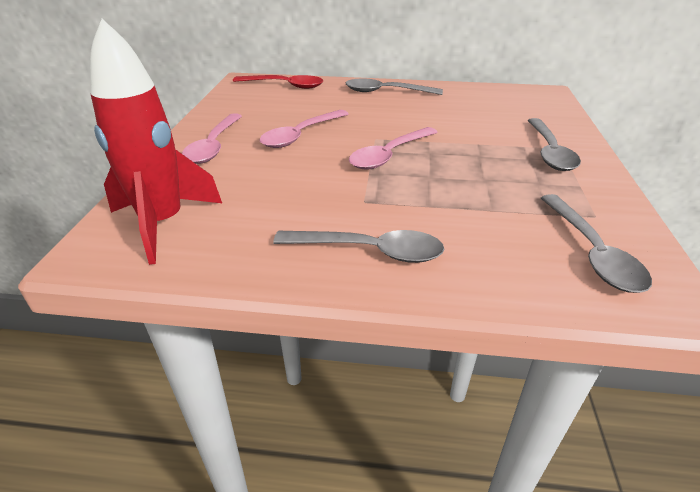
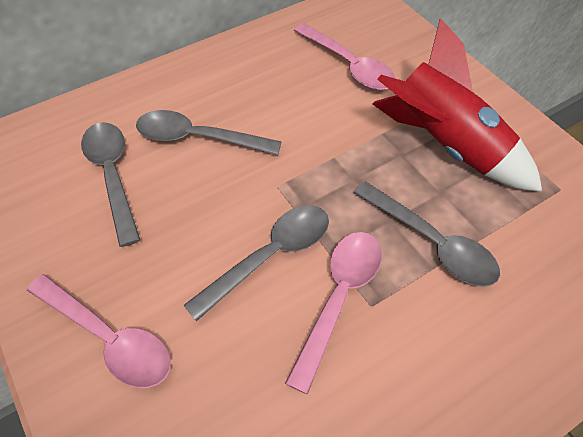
red spoon: 1 -> 0

